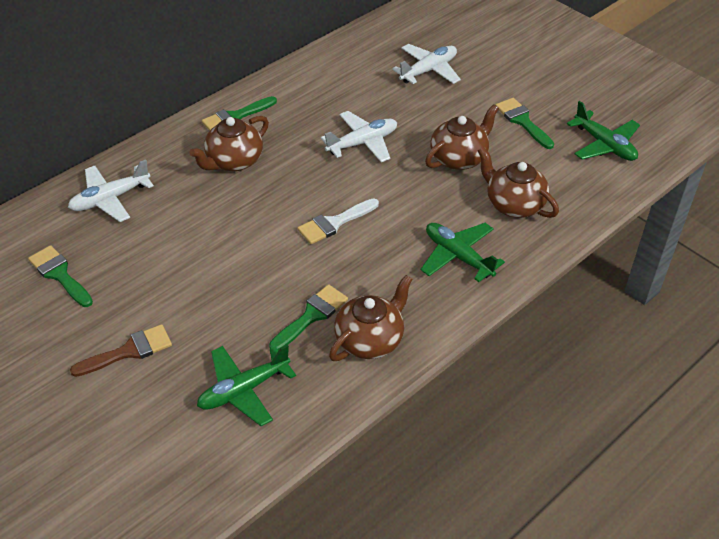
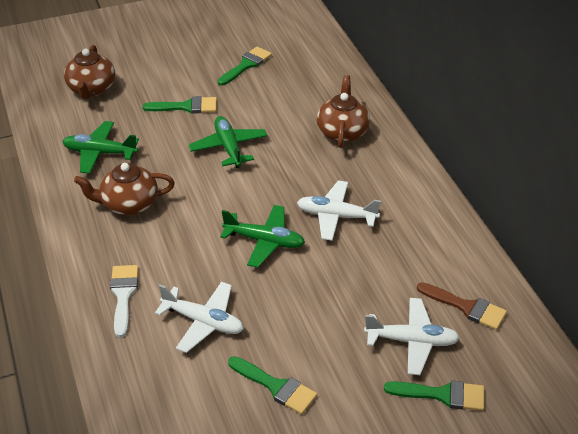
brown teapot: 4 -> 3

